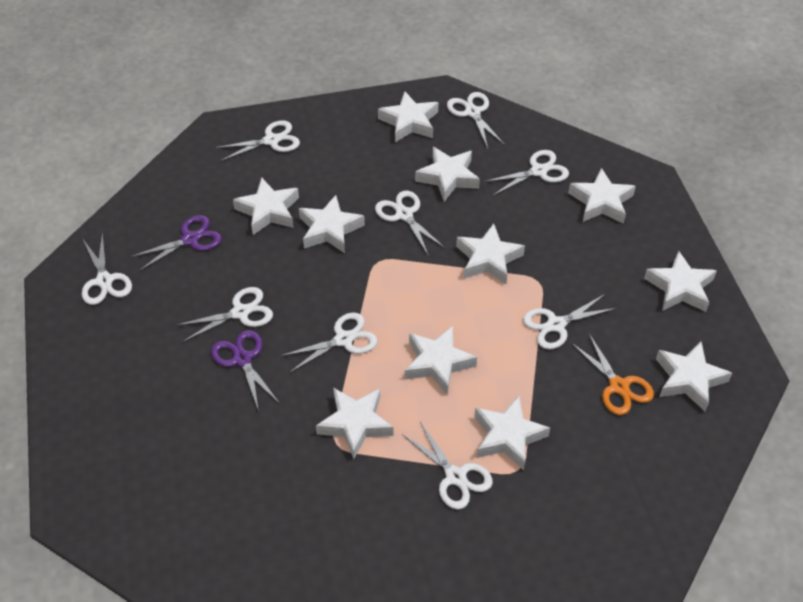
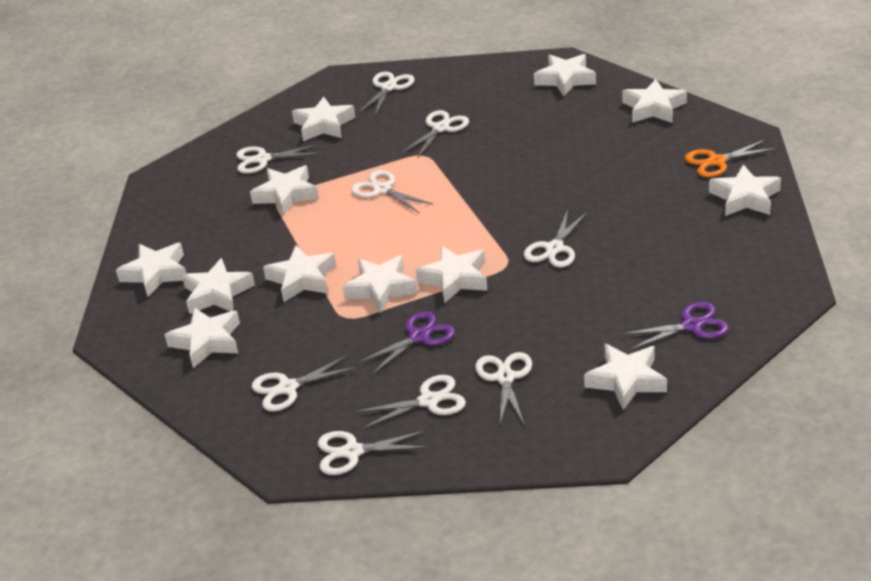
white star: 11 -> 12

